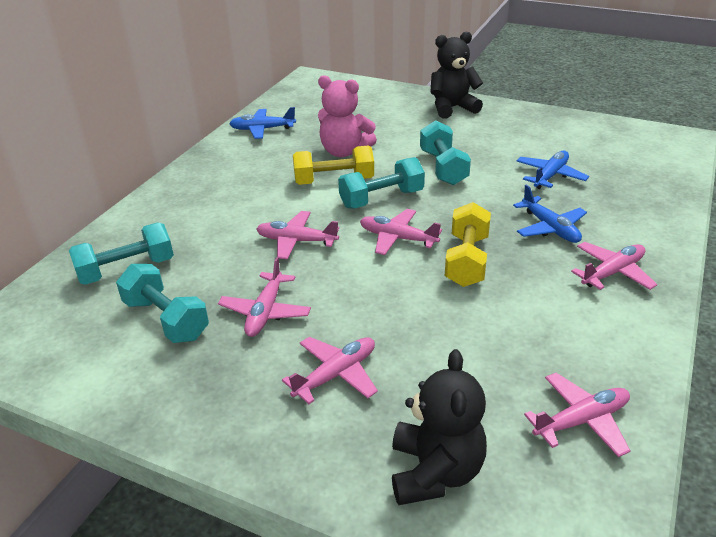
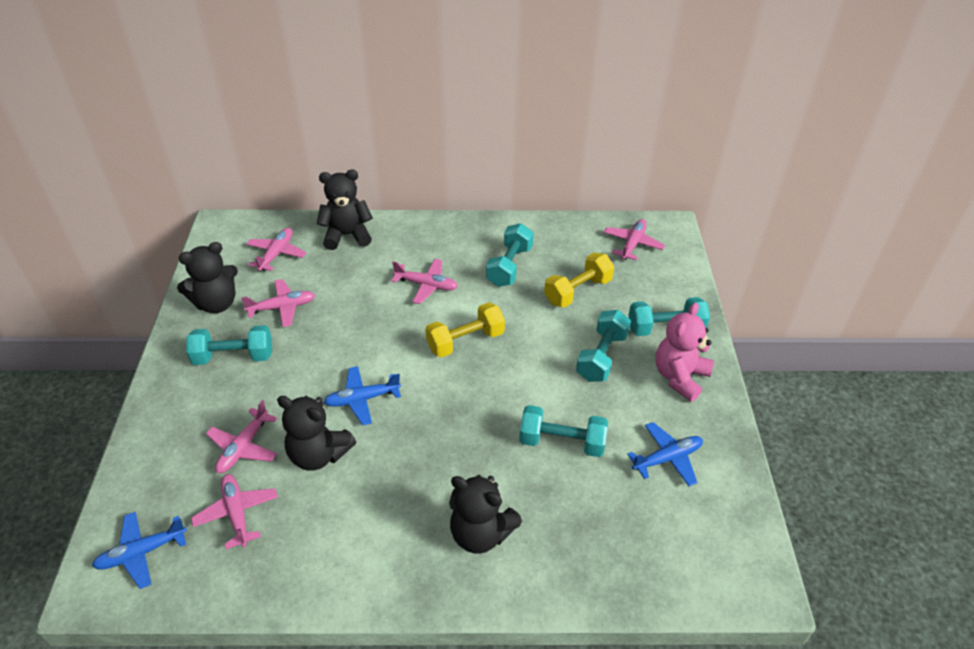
black teddy bear: 2 -> 4
turquoise dumbbell: 4 -> 5

